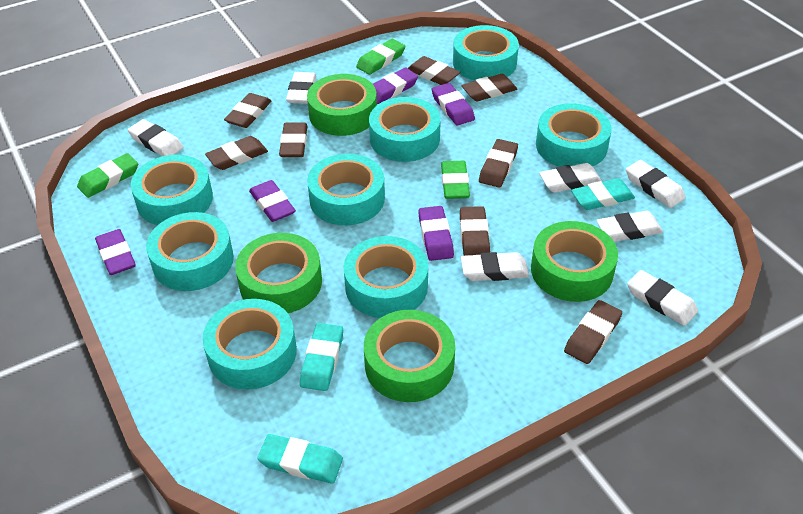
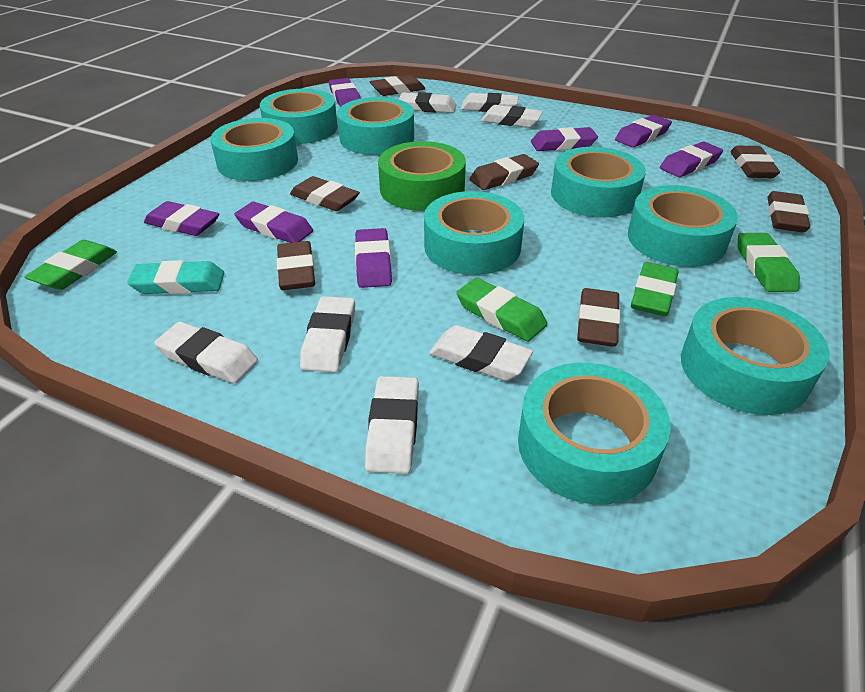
brown eraser: 8 -> 7
green eraser: 3 -> 4
green tape: 4 -> 1
purple eraser: 5 -> 7
turquoise eraser: 3 -> 1

